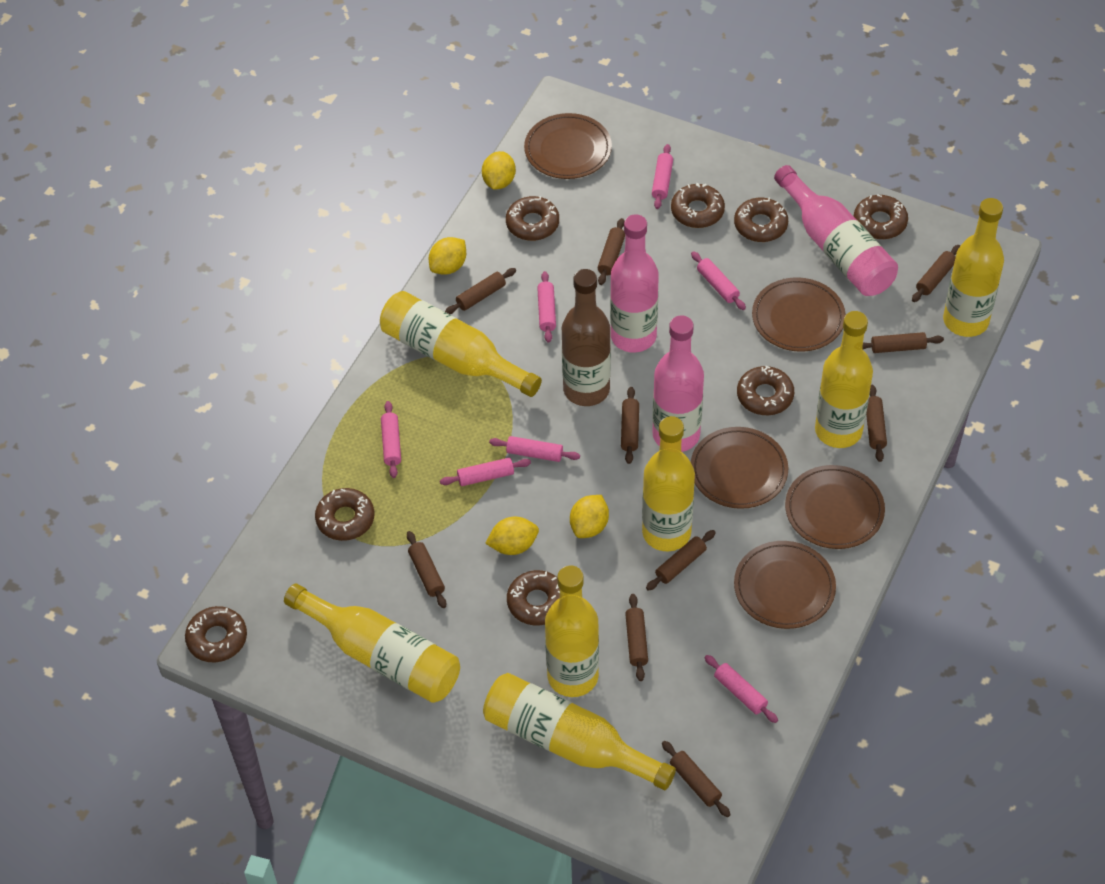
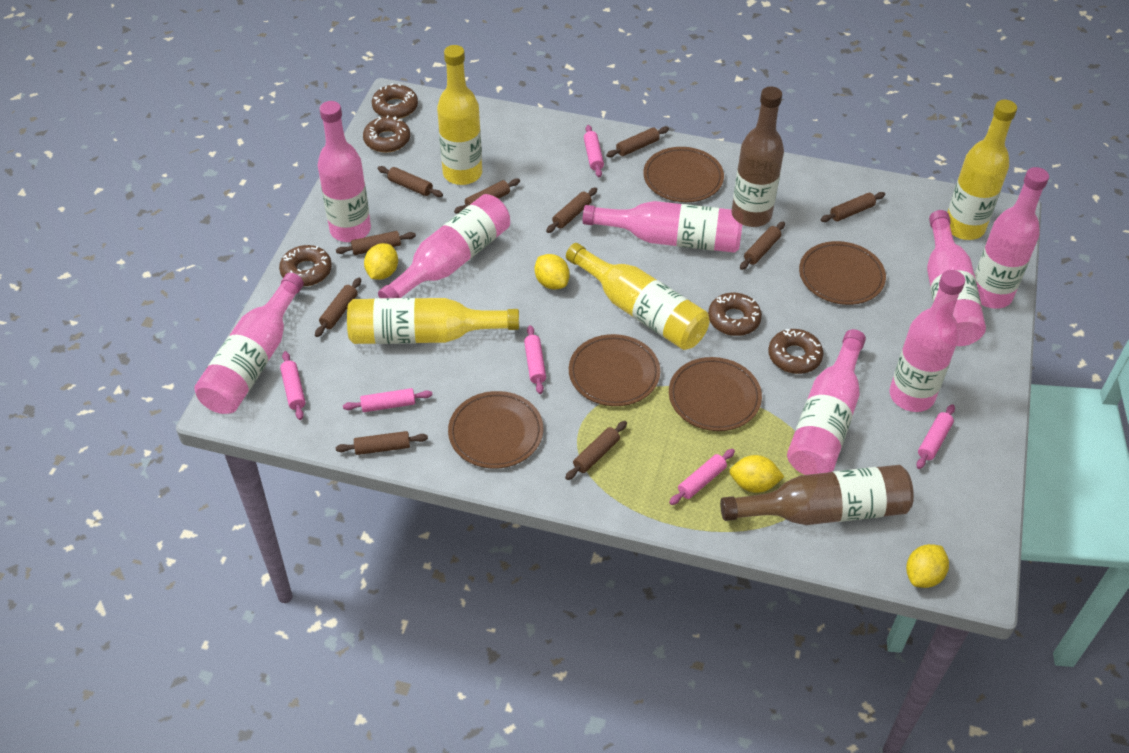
brown bottle: 1 -> 2
brown donut: 8 -> 5
pink bottle: 3 -> 8
pink rolling pin: 7 -> 6
yellow bottle: 7 -> 4

